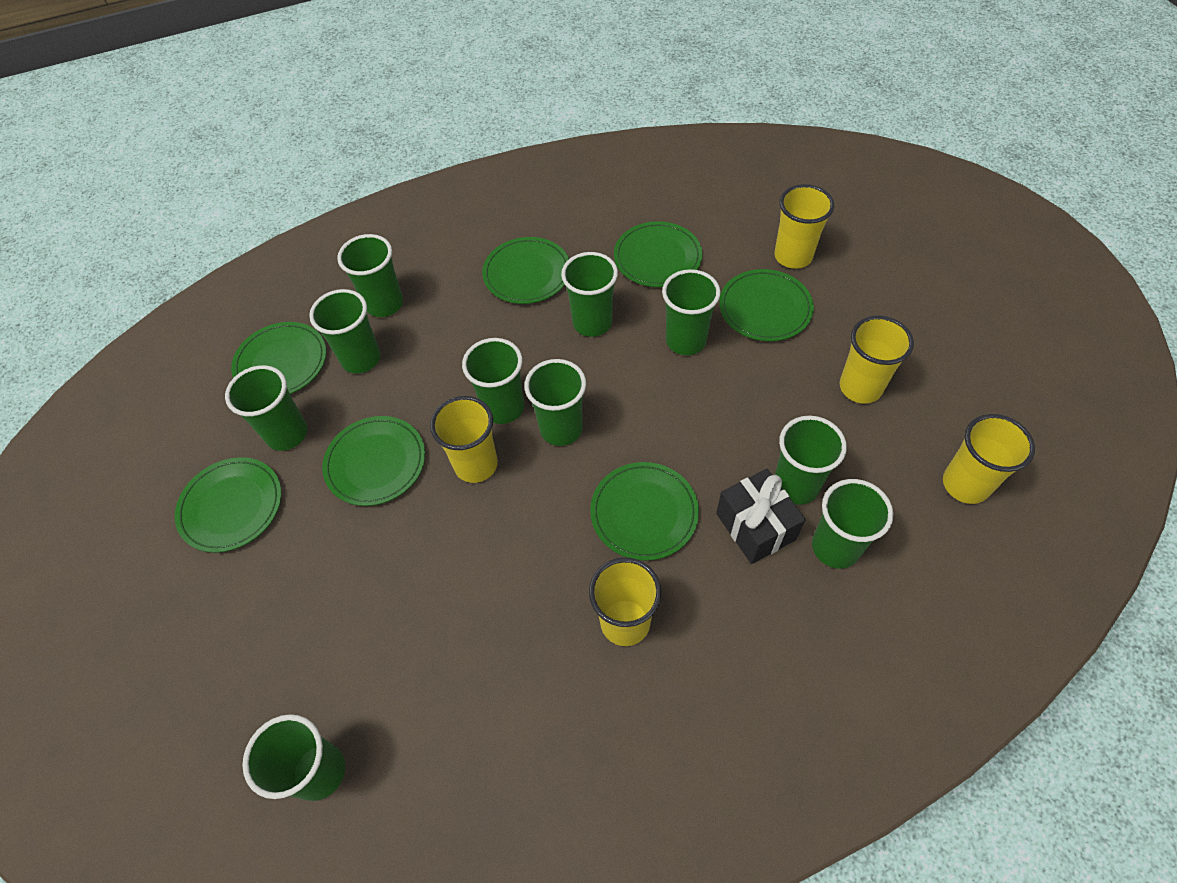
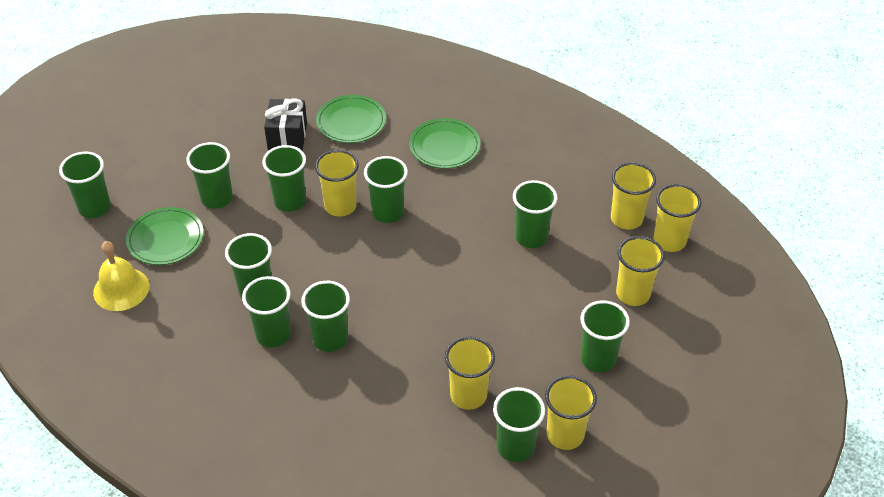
green plate: 7 -> 3
yellow bell: 0 -> 1
yellow cup: 5 -> 6

